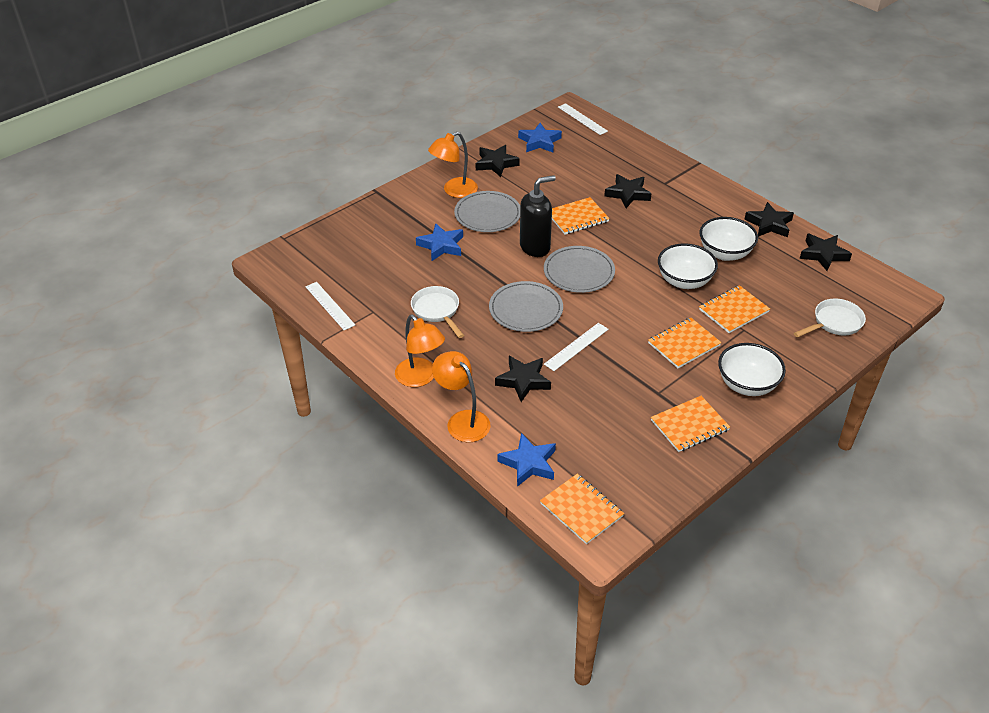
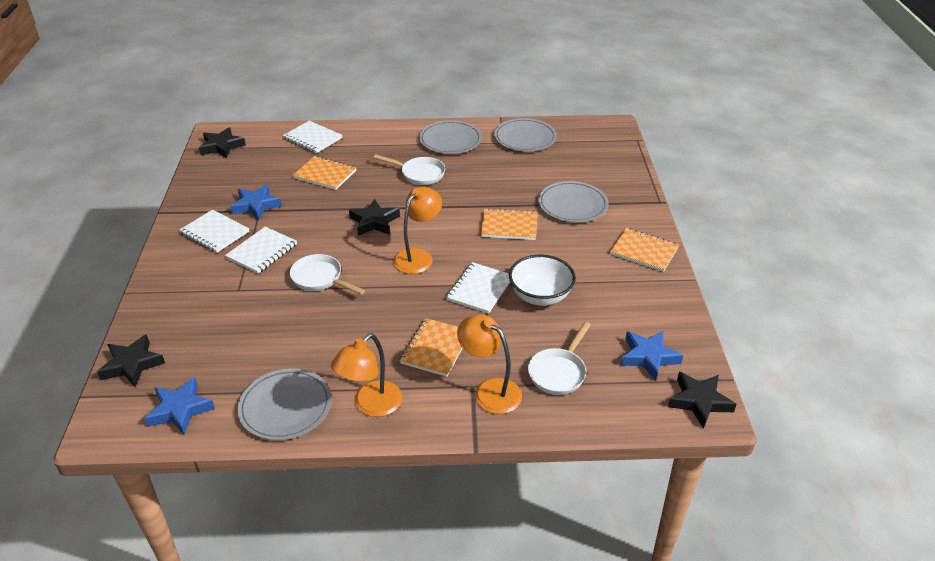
black soap dispenser: 1 -> 0
black star: 5 -> 4
grey plate: 3 -> 4
orange notebook: 5 -> 4
white bowl: 3 -> 1
white notebook: 0 -> 4
white pan: 2 -> 3
white ruler: 3 -> 0

